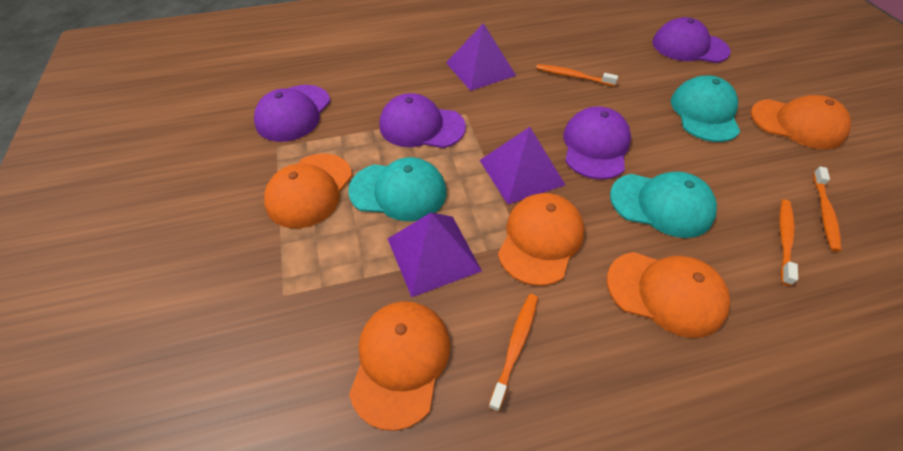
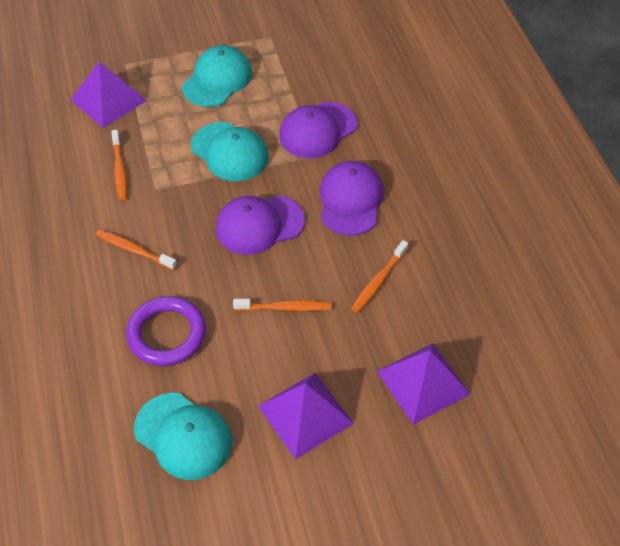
orange cap: 5 -> 0
purple cap: 4 -> 3
purple ring: 0 -> 1

